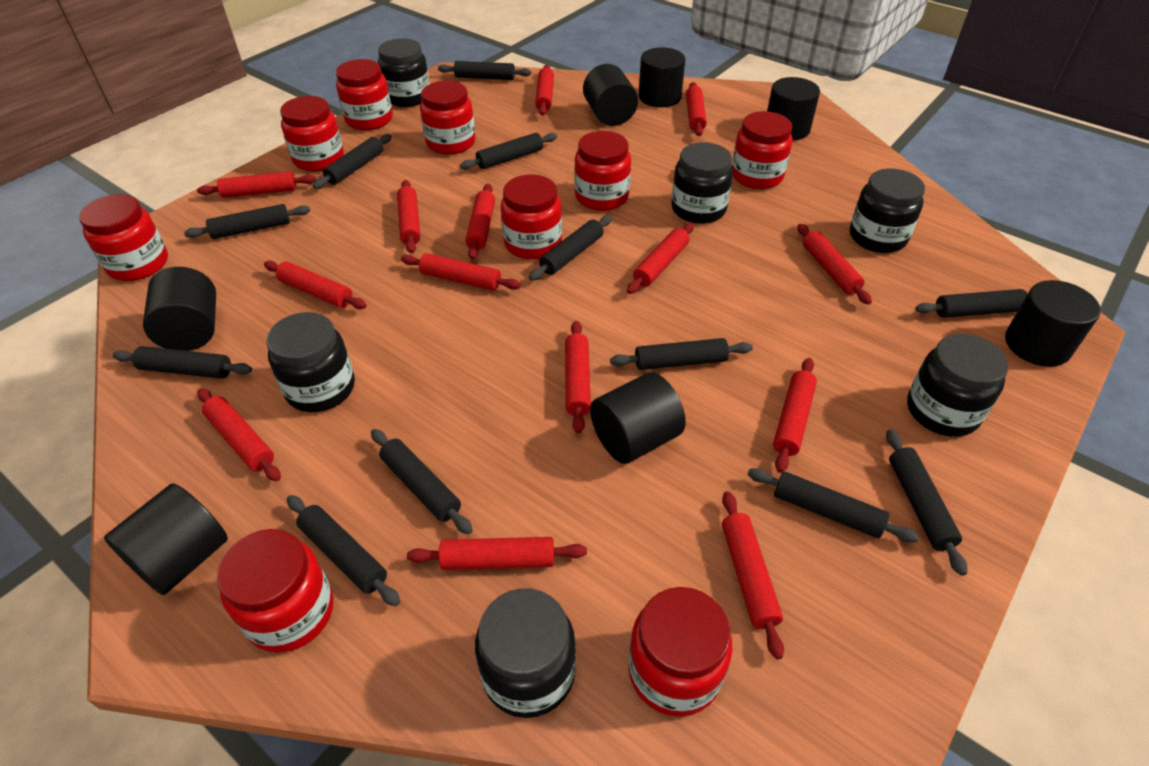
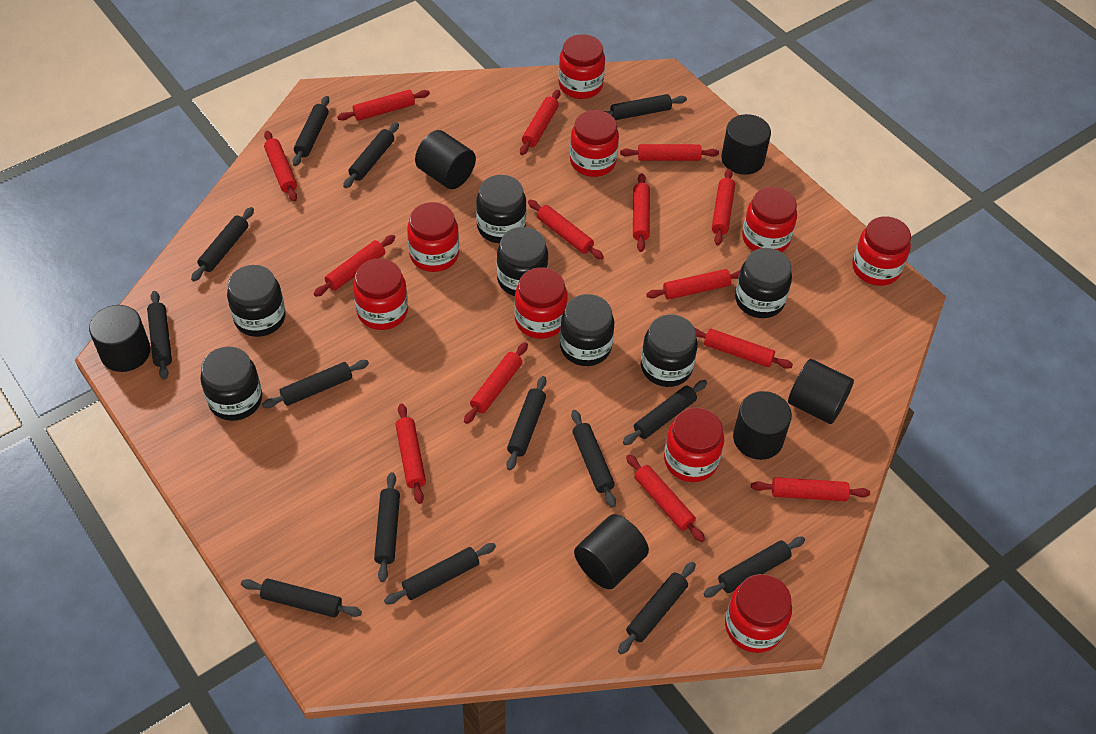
black cylinder: 7 -> 6
black jar: 6 -> 7
black rolling pin: 12 -> 14

